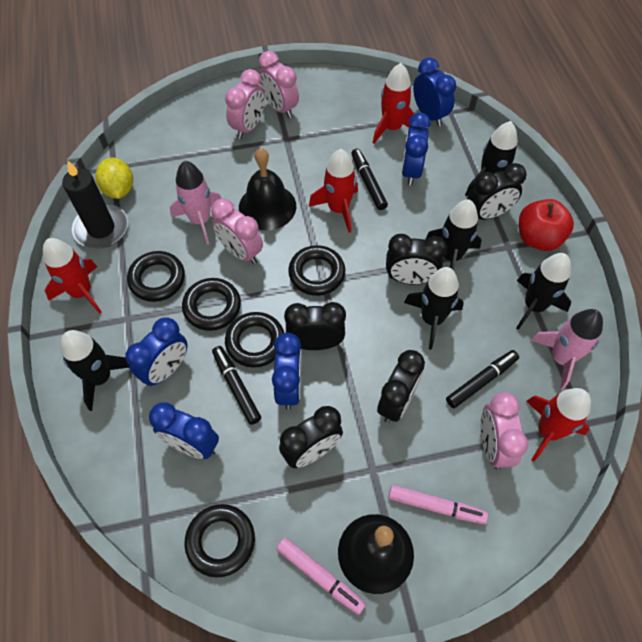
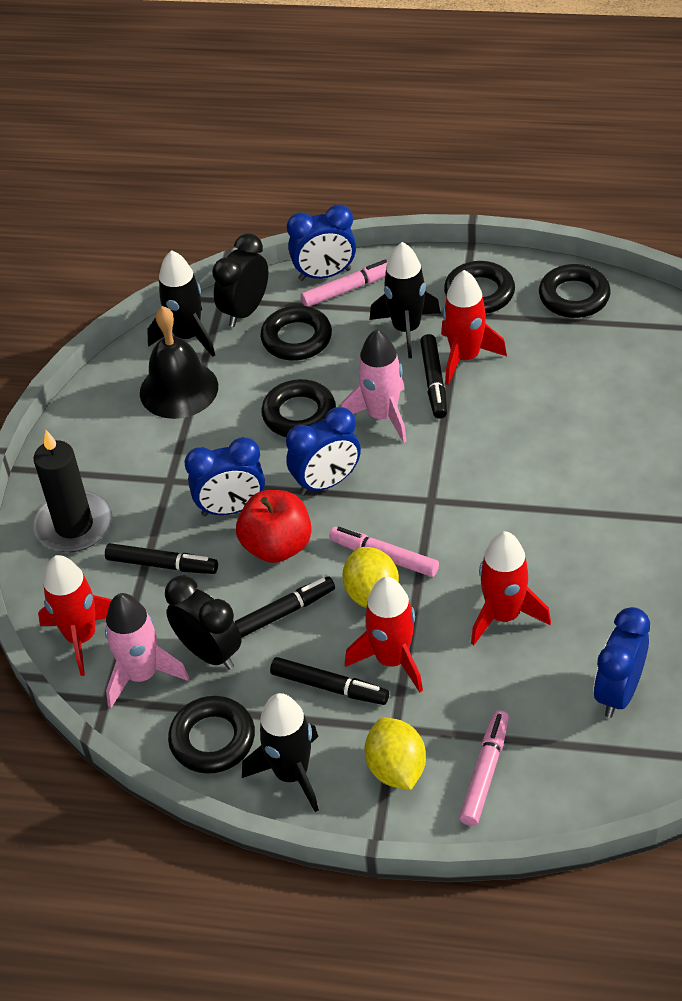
black bell: 2 -> 1
black clock: 5 -> 2
black marker: 3 -> 4
black rocket: 5 -> 3
blue clock: 5 -> 4
pink clock: 4 -> 0
pink marker: 2 -> 3
yellow lemon: 1 -> 2

